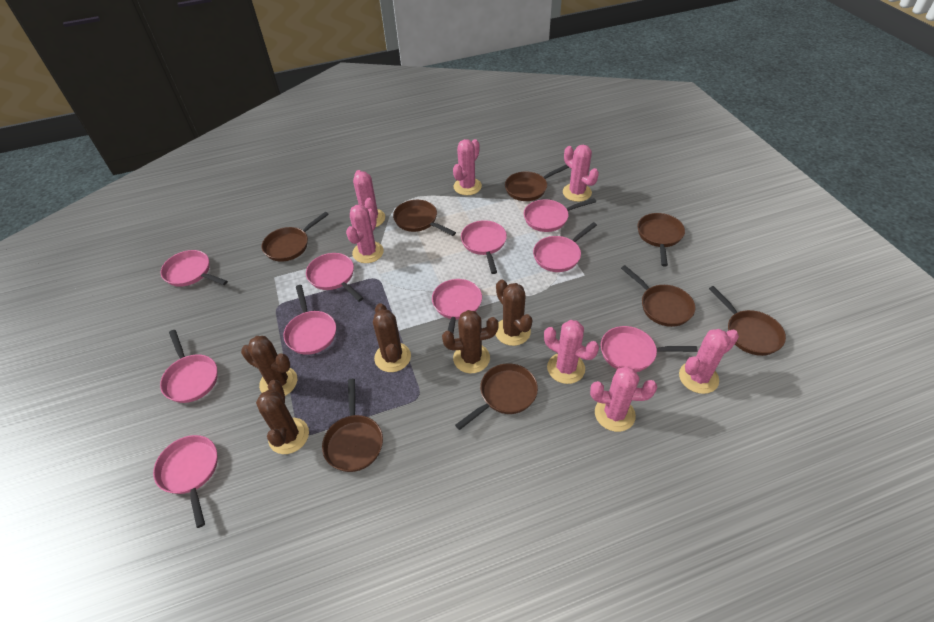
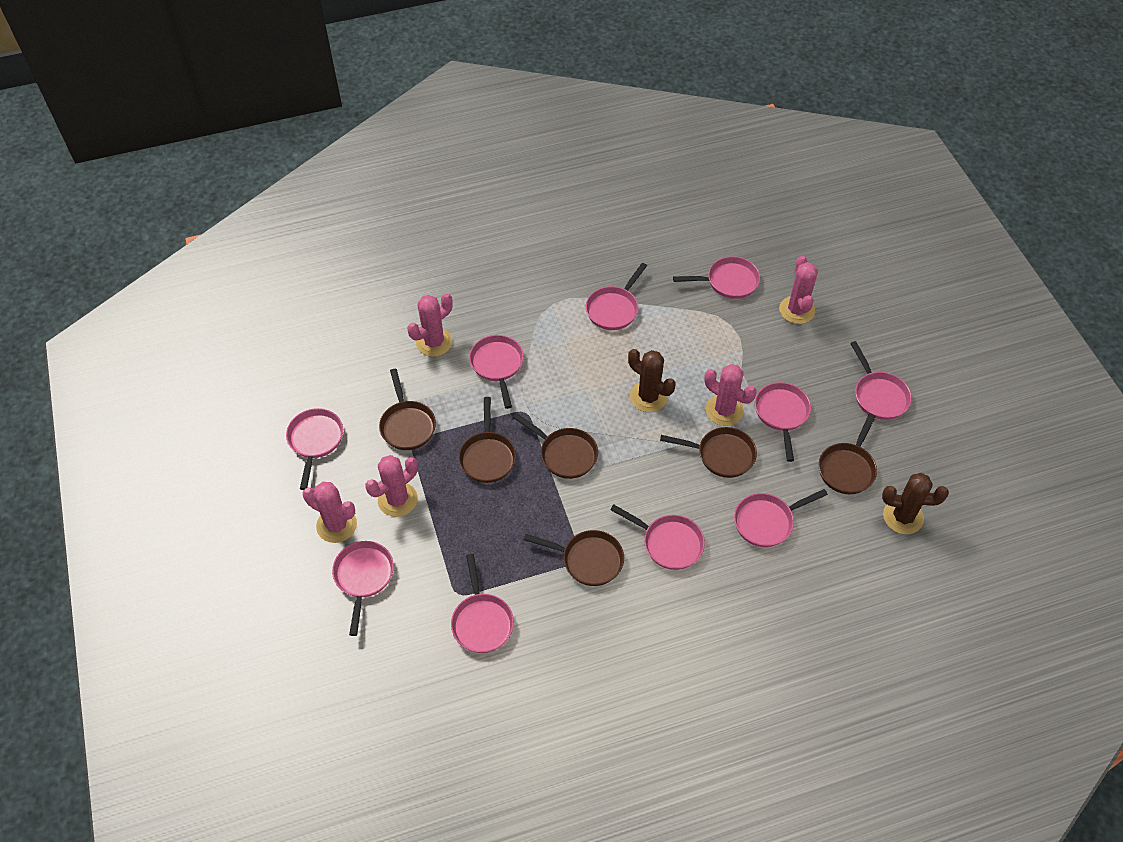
brown cactus: 5 -> 2
brown pan: 8 -> 6
pink cactus: 7 -> 5

